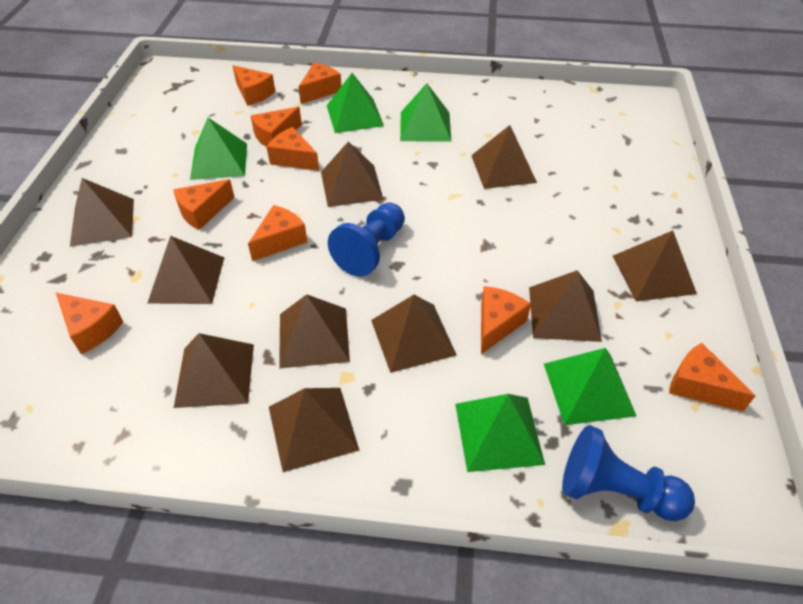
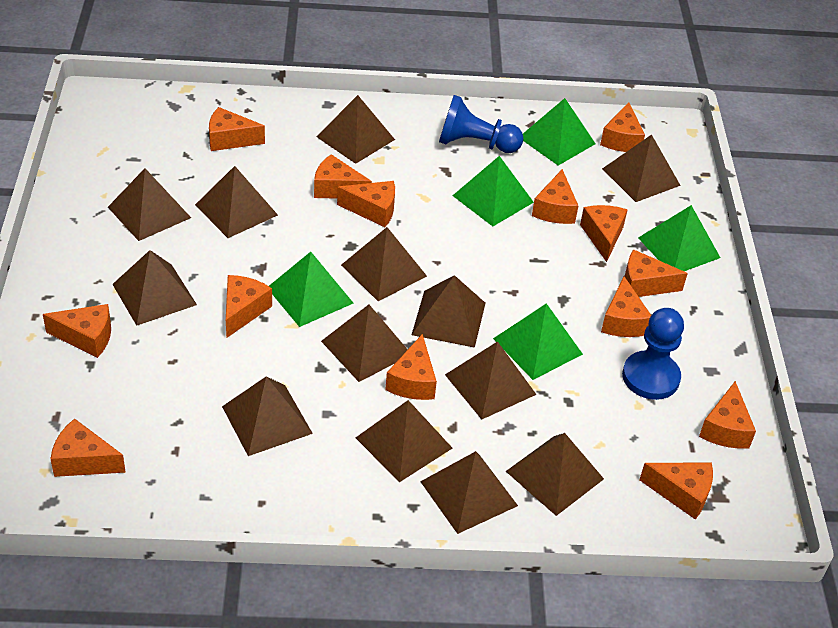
brown pyramid: 10 -> 13
orange cheese: 9 -> 14

